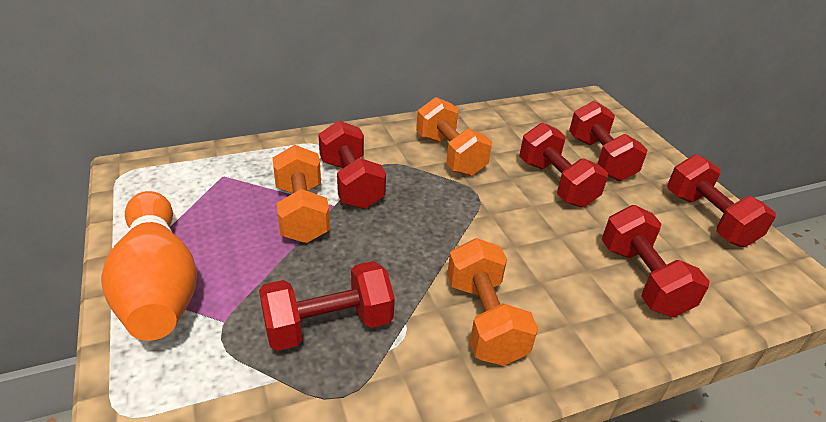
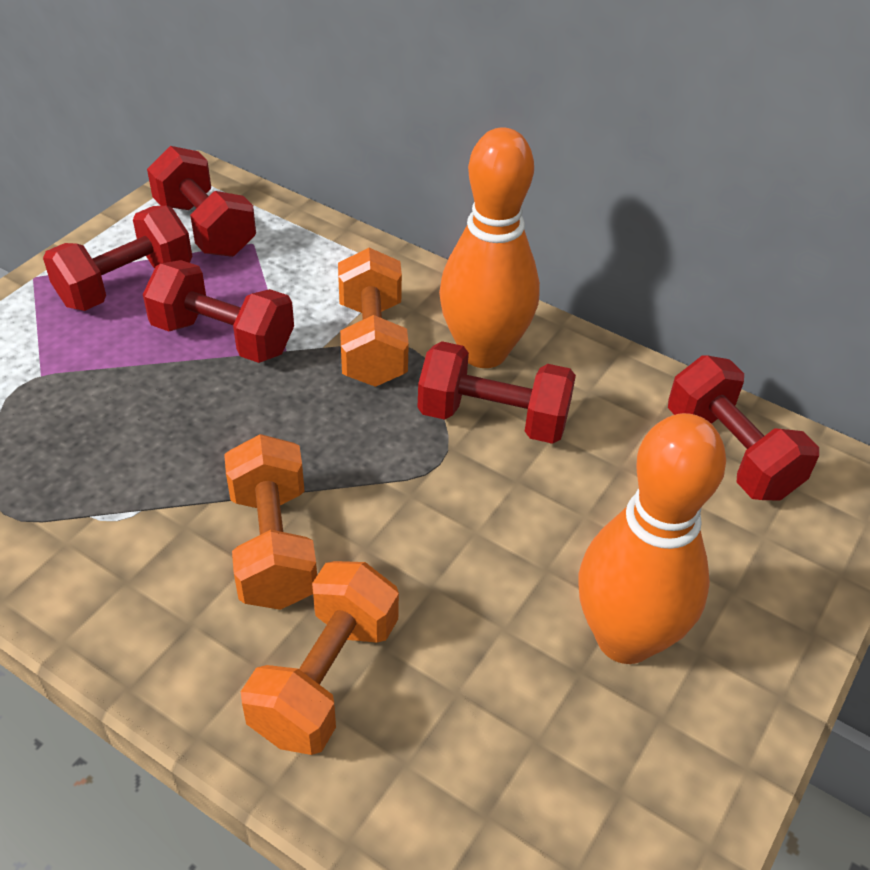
orange bowling pin: 1 -> 2
red dumbbell: 6 -> 5

